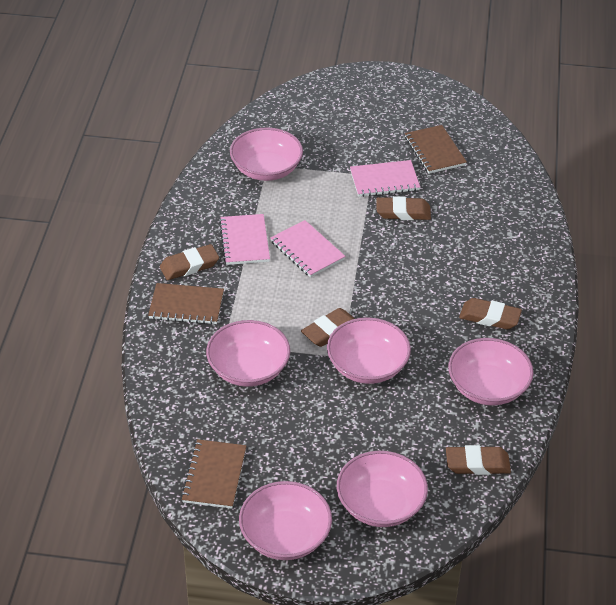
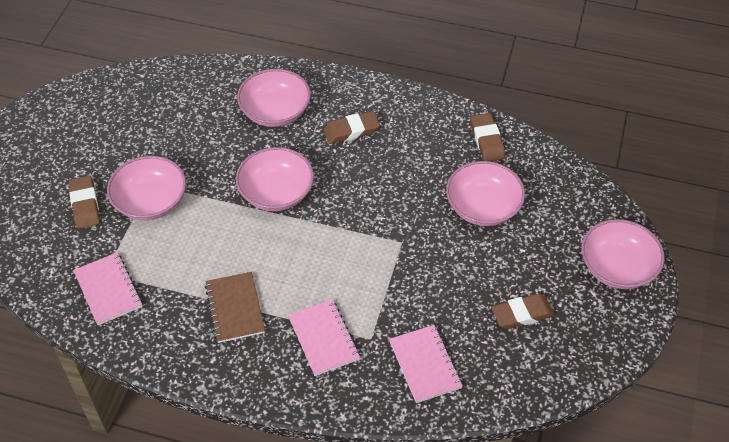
brown eraser: 5 -> 4
brown notebook: 3 -> 1
pink bowl: 6 -> 5

